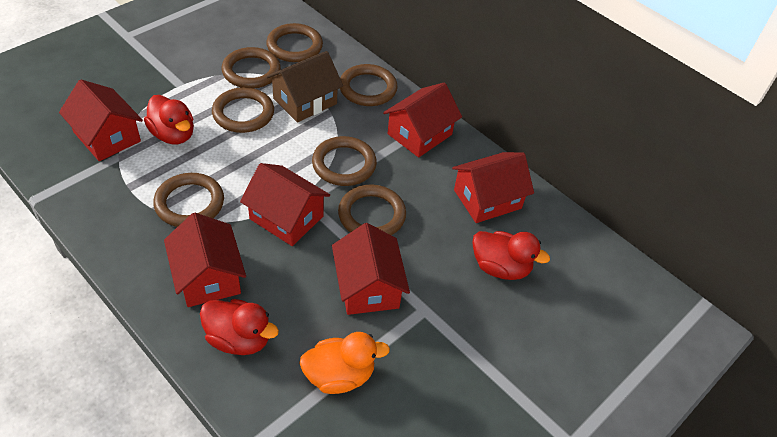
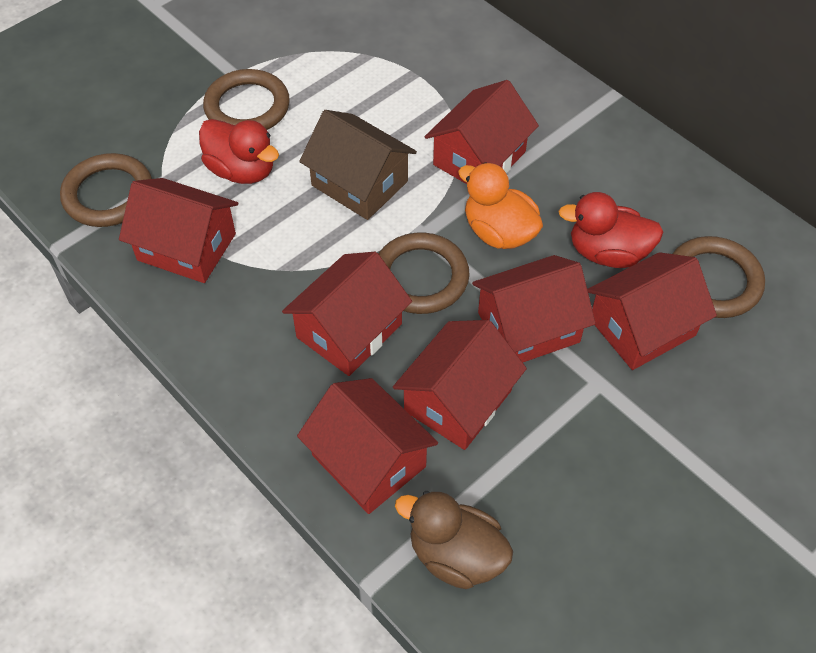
brown duck: 0 -> 1
brown ring: 7 -> 4
red duck: 3 -> 2
red house: 6 -> 7

